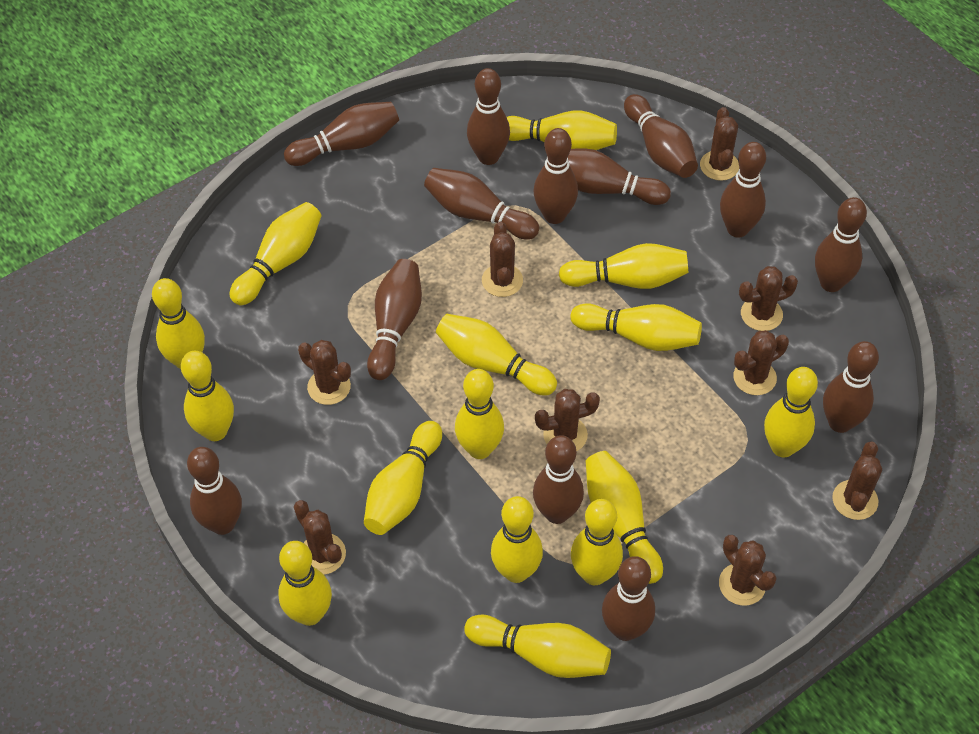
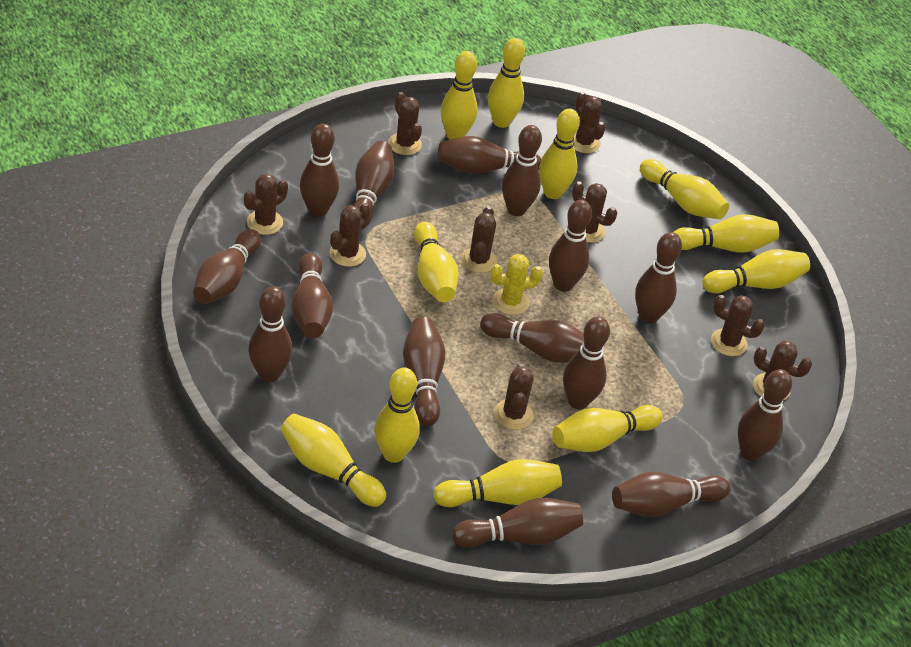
brown bowling pin: 13 -> 15
yellow bowling pin: 15 -> 11
yellow cactus: 0 -> 1

